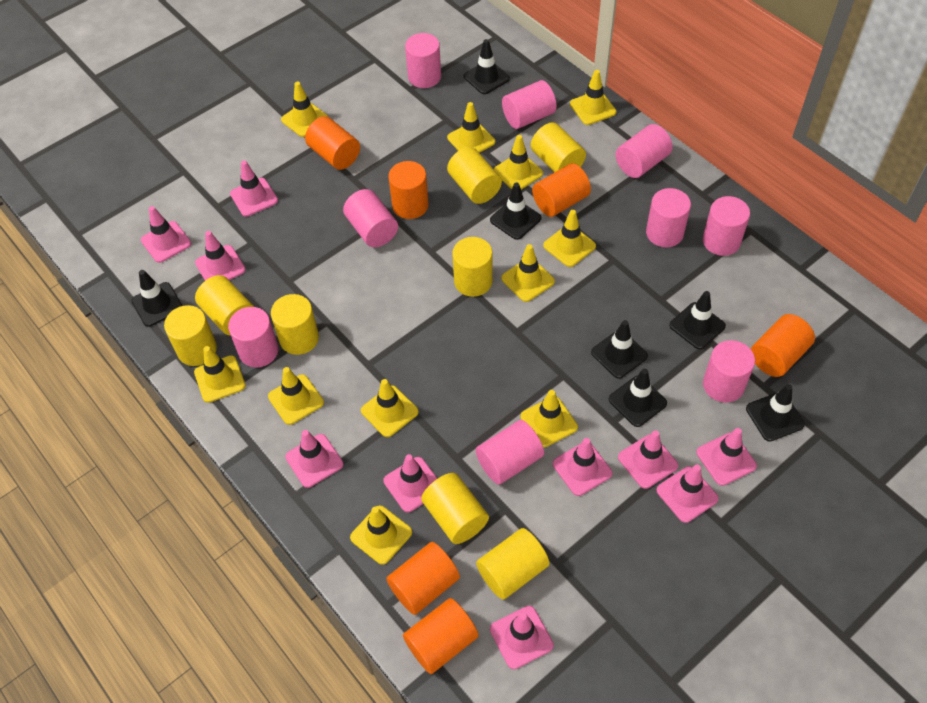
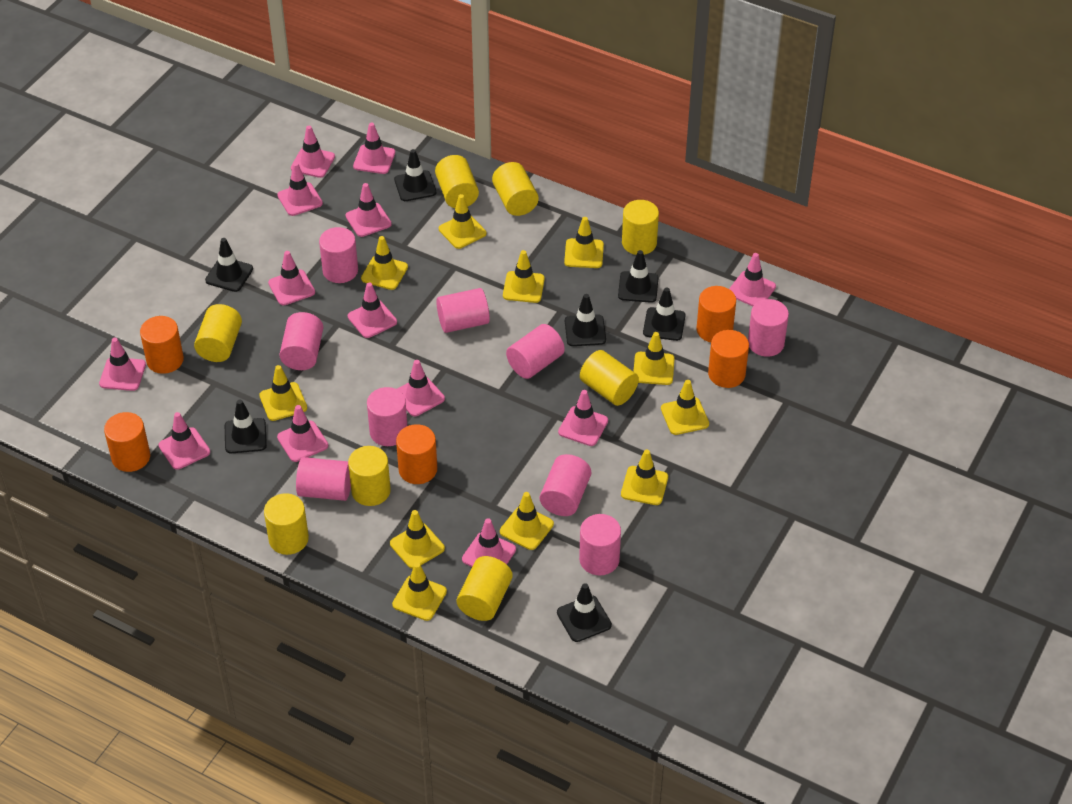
orange cylinder: 6 -> 5
pink traffic cone: 10 -> 13

